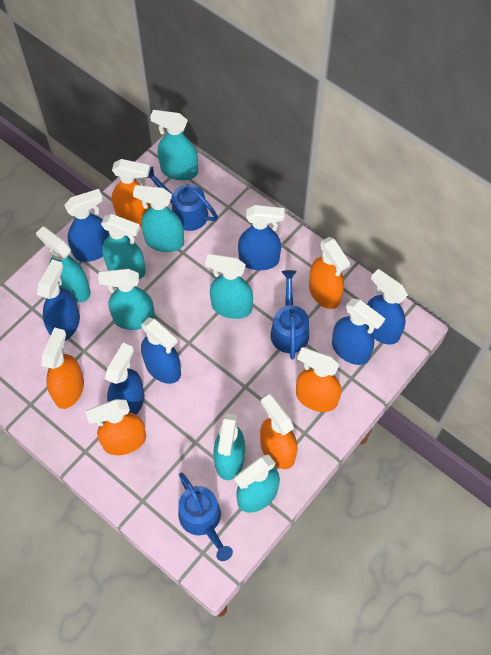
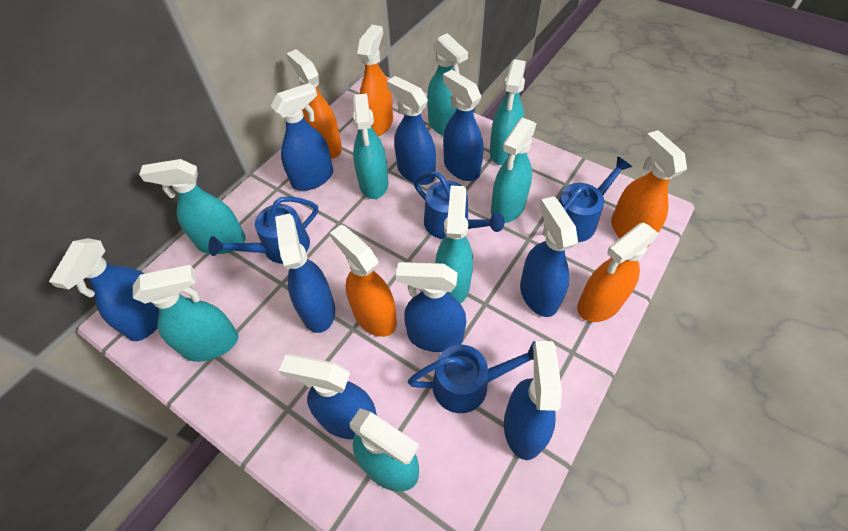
blue spray bottle: 7 -> 9
blue watering can: 3 -> 4
orange spray bottle: 6 -> 5

